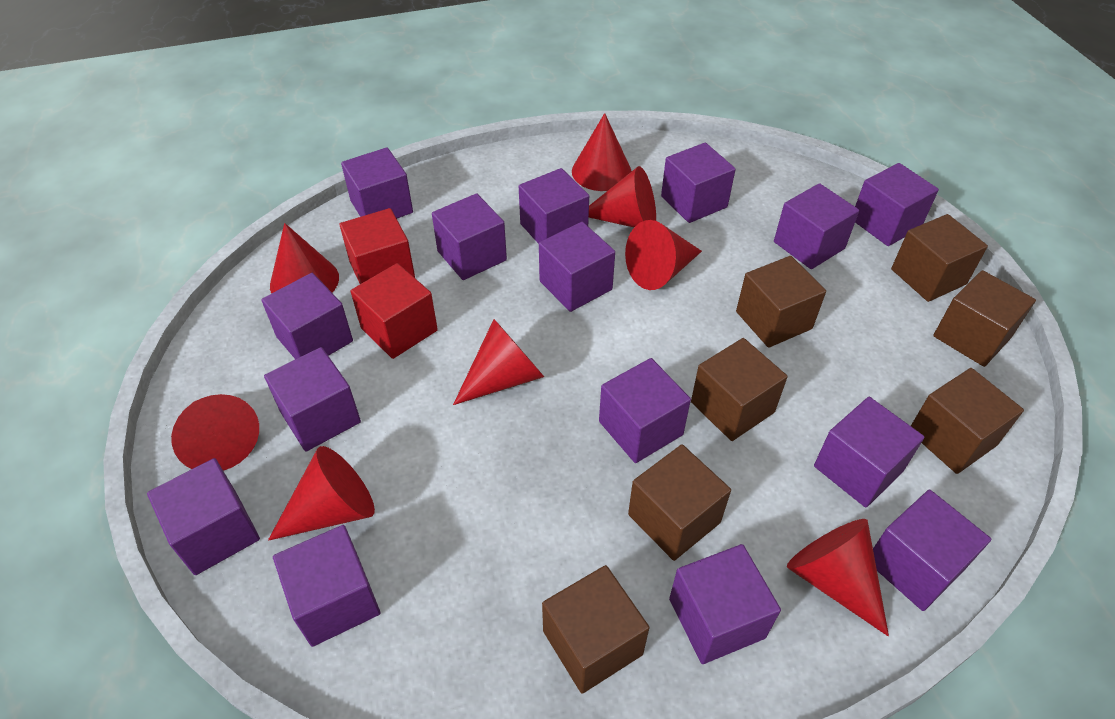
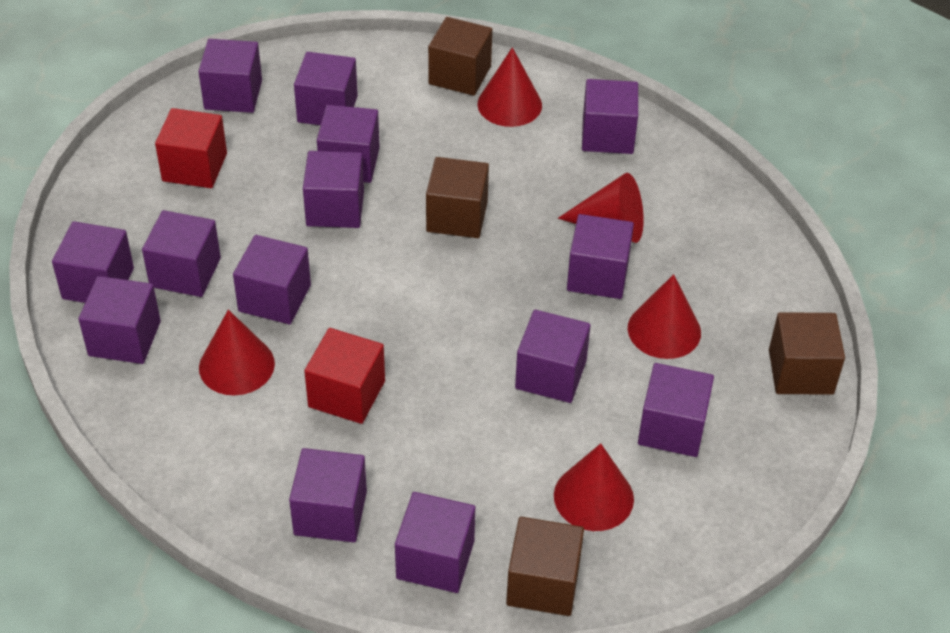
brown cube: 7 -> 4
purple cube: 15 -> 14
red cone: 8 -> 5

